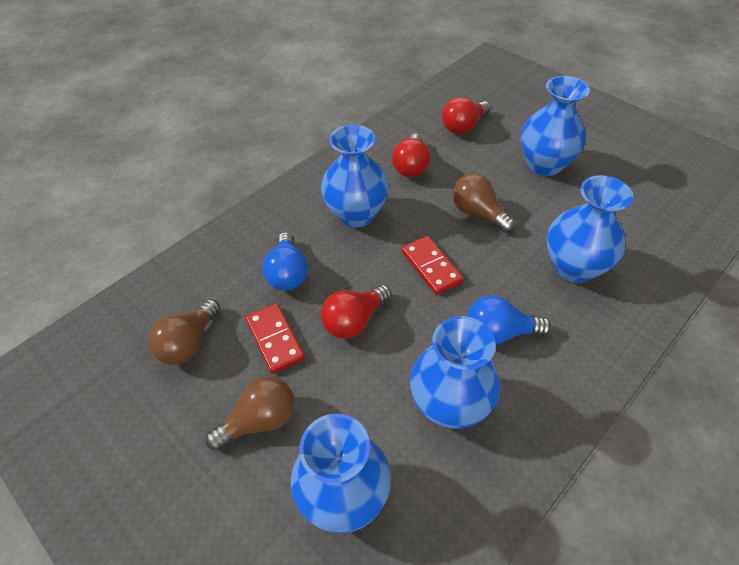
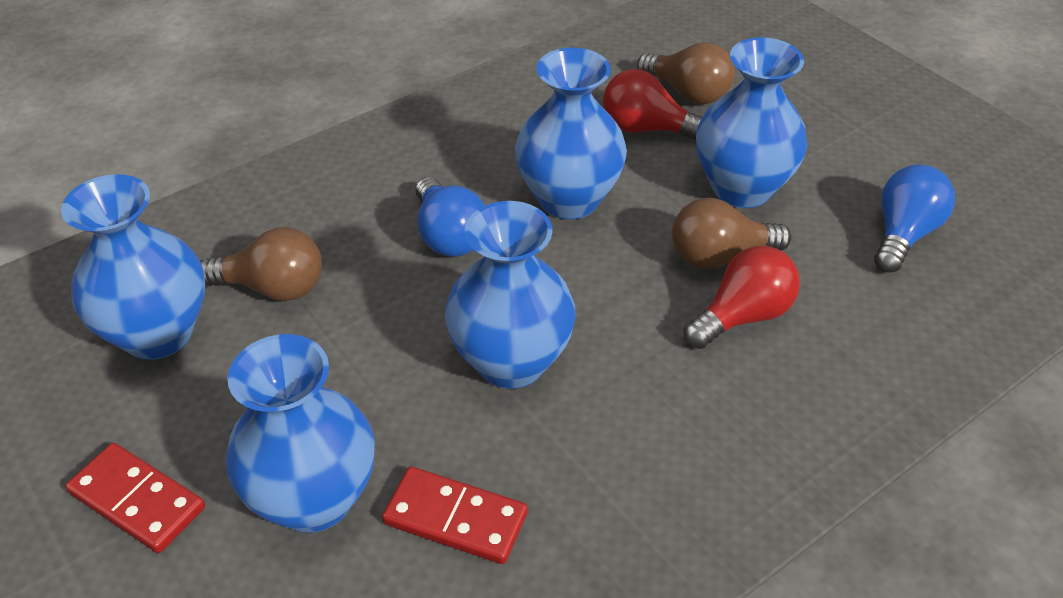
red light bulb: 3 -> 2

